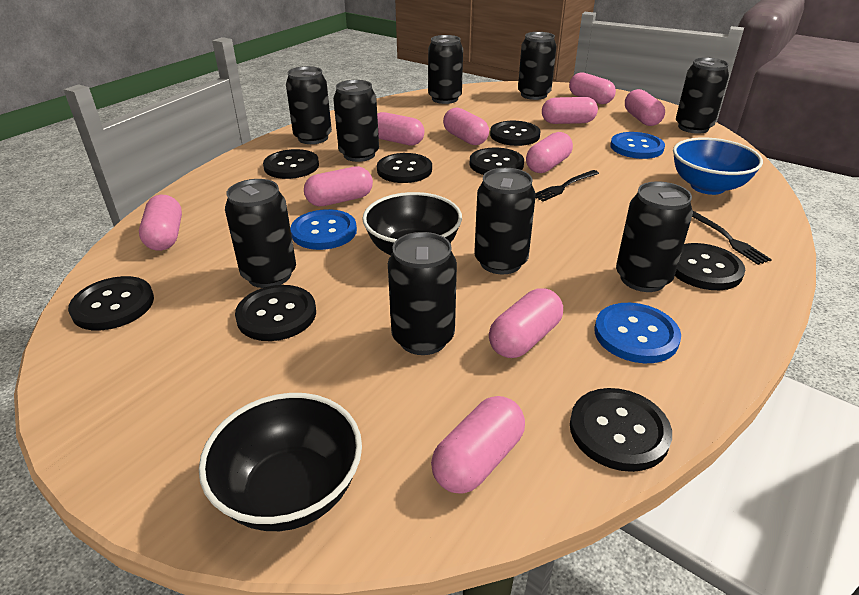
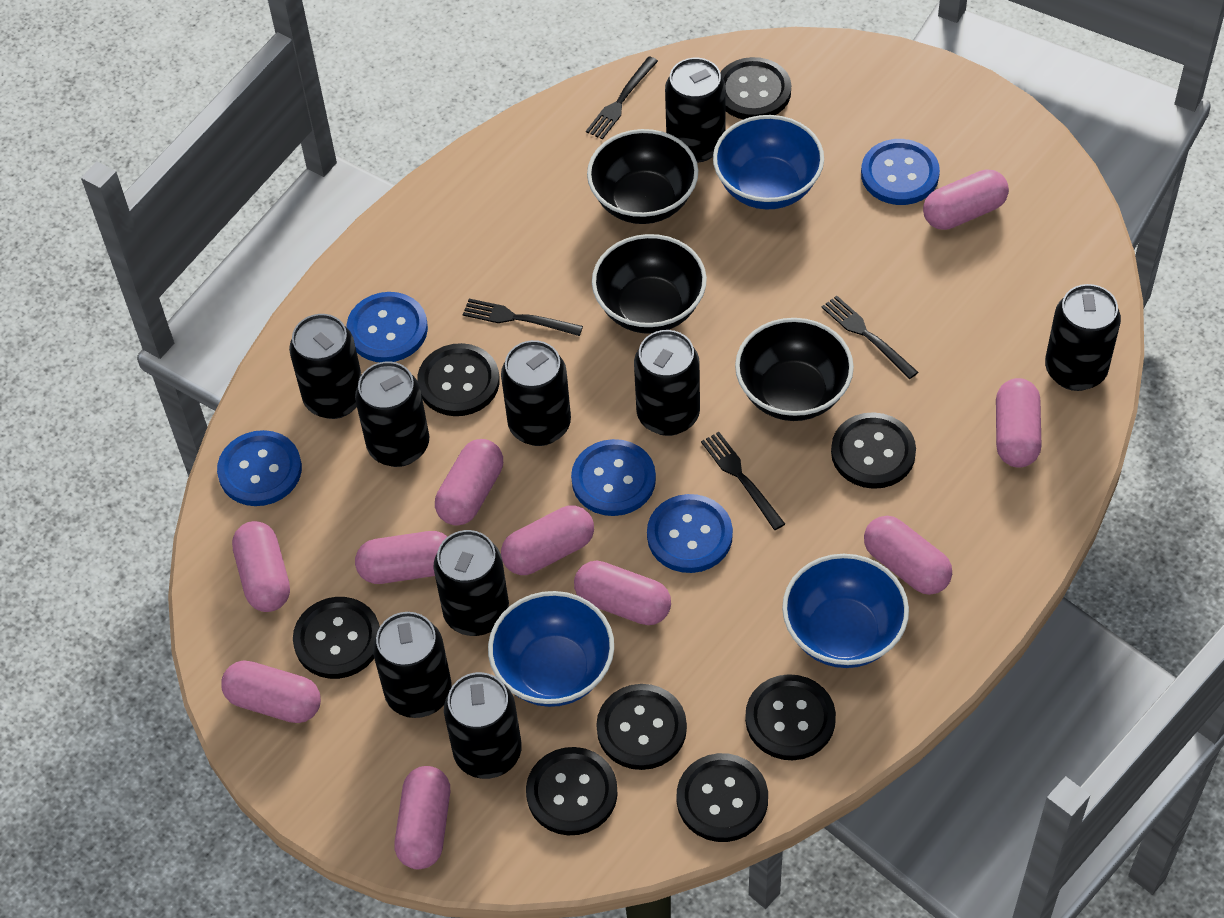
black bowl: 2 -> 3
black fork: 2 -> 4
blue bowl: 1 -> 3
blue button: 3 -> 5

